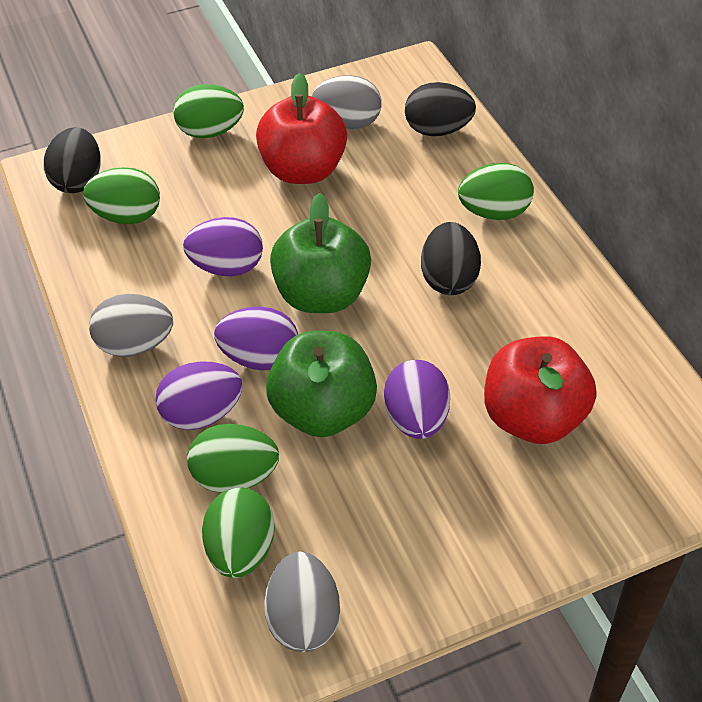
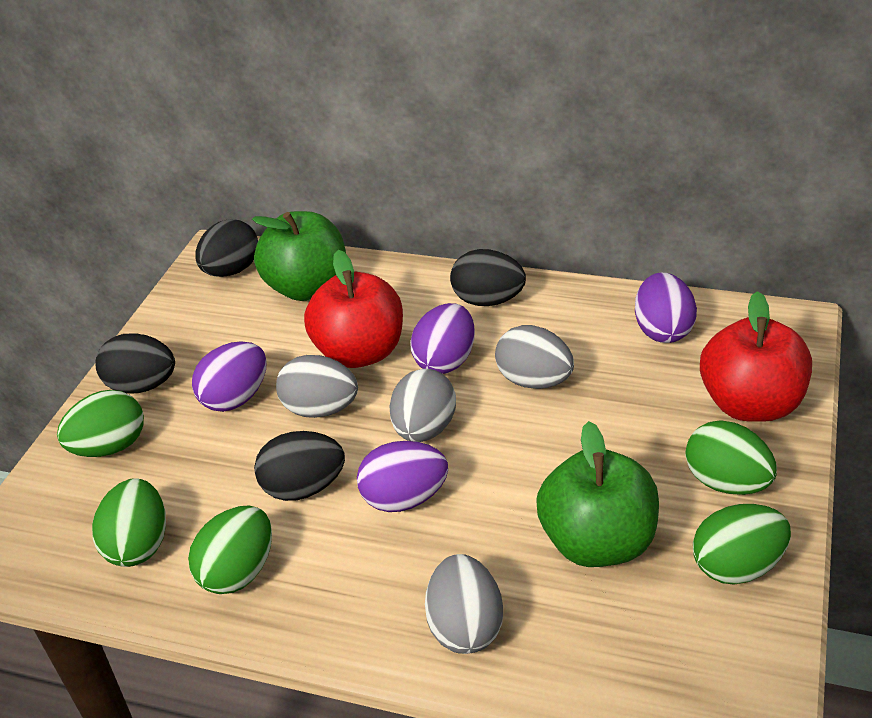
black egg: 3 -> 4
grey egg: 3 -> 4

